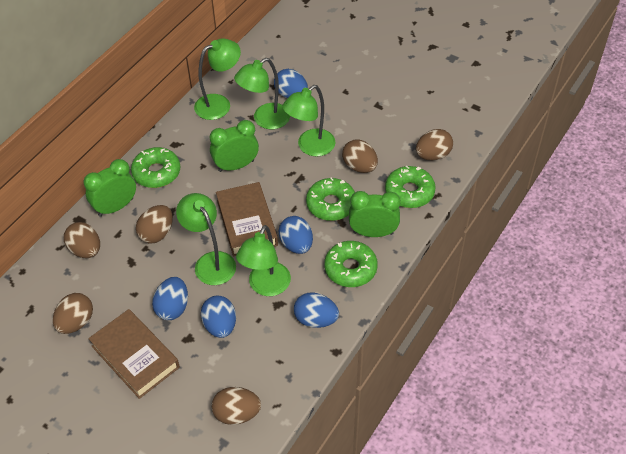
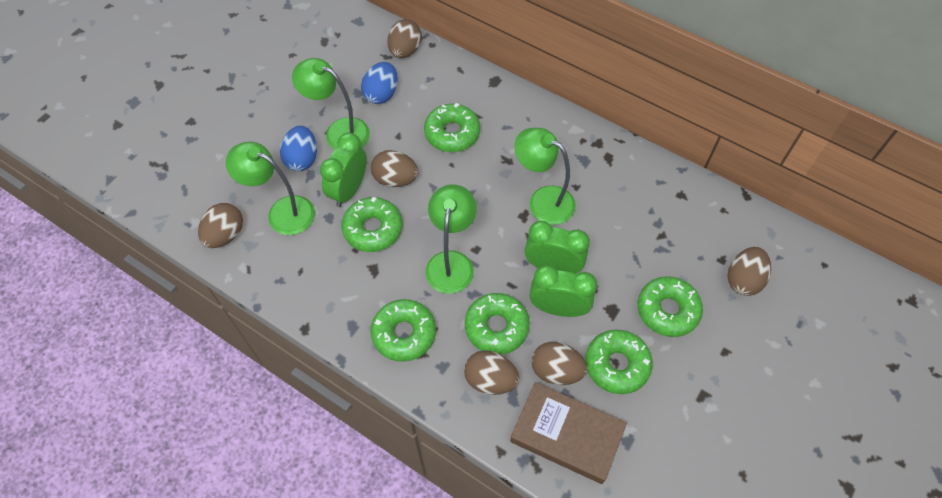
blue egg: 5 -> 2
brown book: 2 -> 1
green donut: 4 -> 6
green lamp: 5 -> 4

